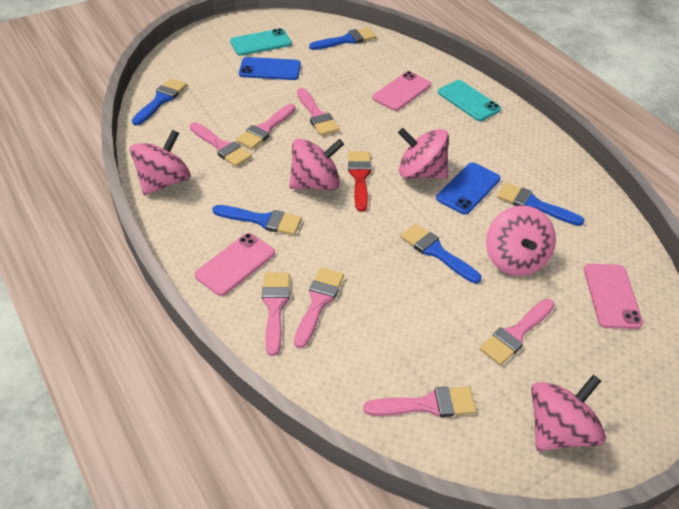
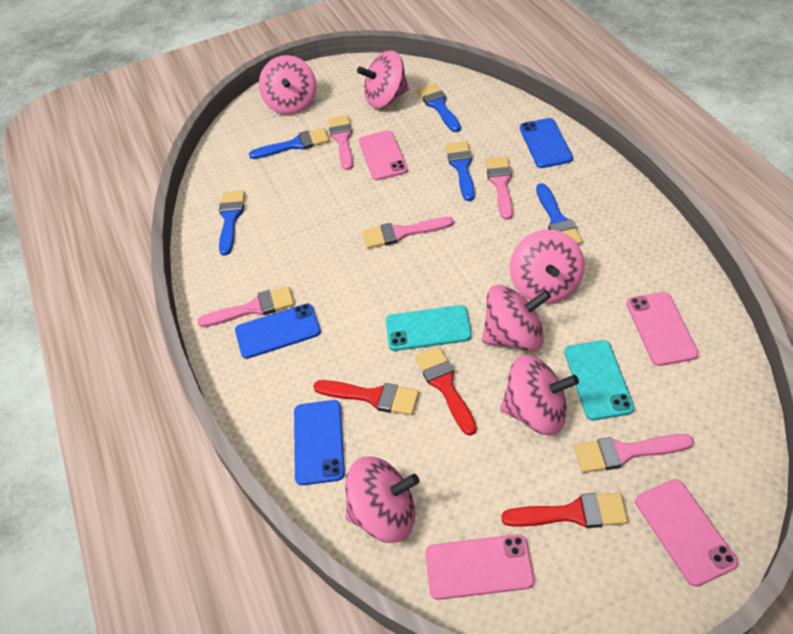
blue phone: 2 -> 3
pink brush: 7 -> 5
pink phone: 3 -> 4
pink spinning top: 5 -> 6
red brush: 1 -> 3

